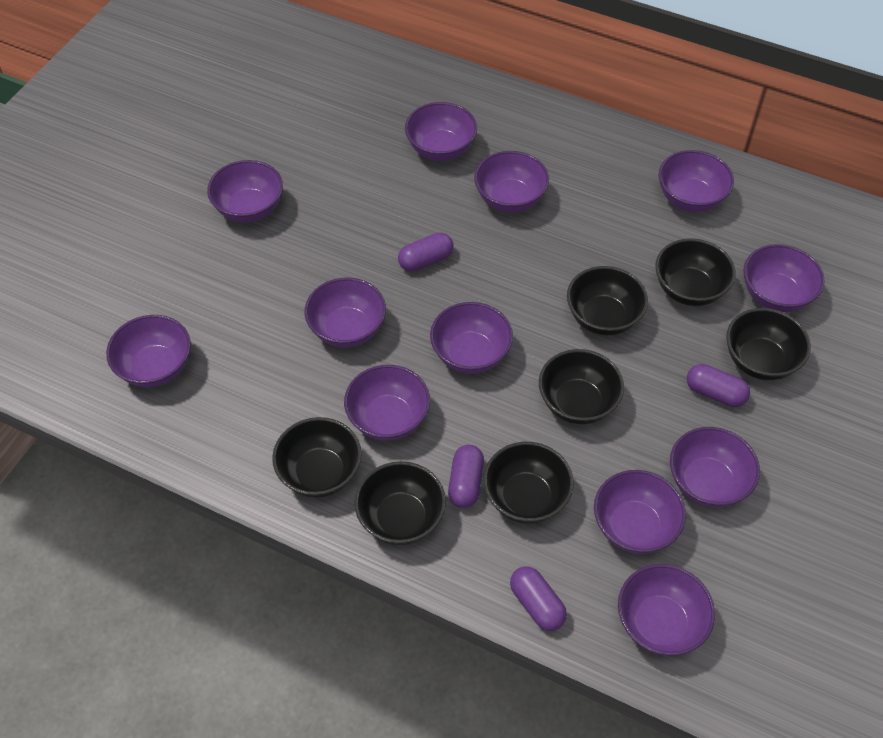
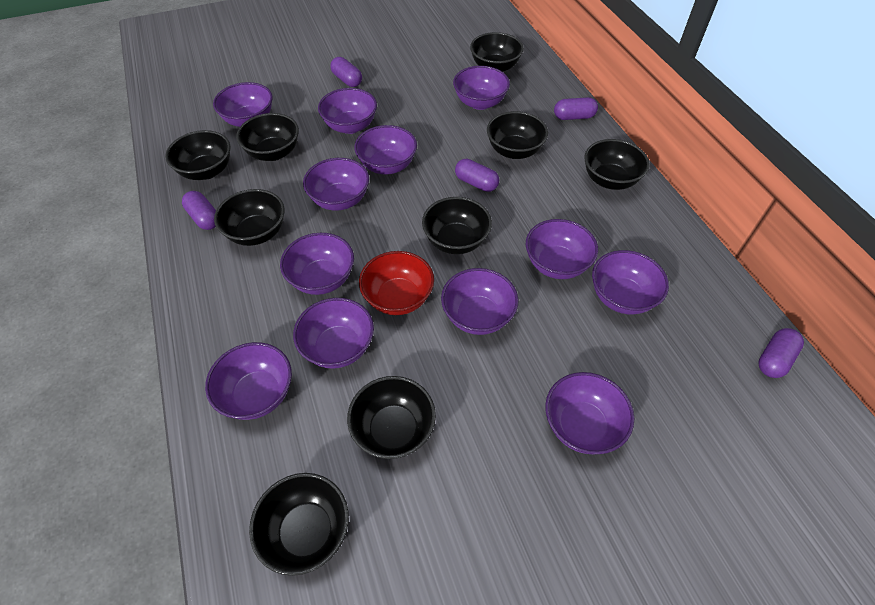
black bowl: 7 -> 9
purple capsule: 4 -> 5
red bowl: 0 -> 1

